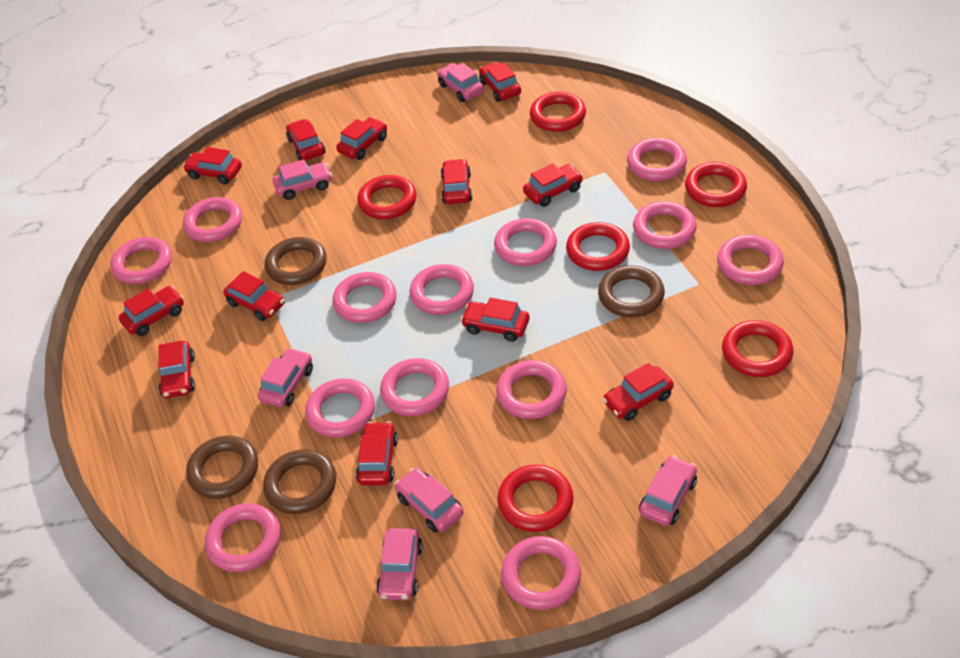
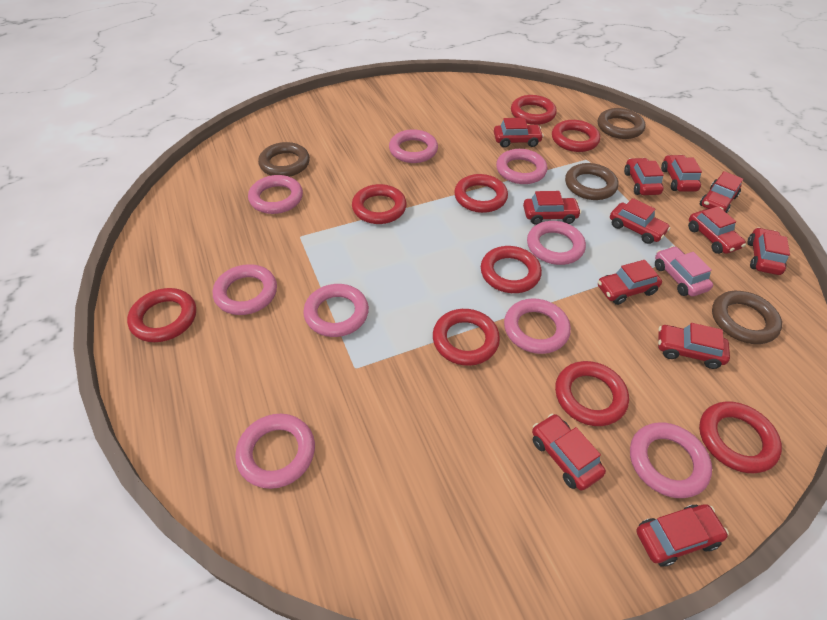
pink car: 6 -> 1
pink ring: 13 -> 9
red ring: 6 -> 9

